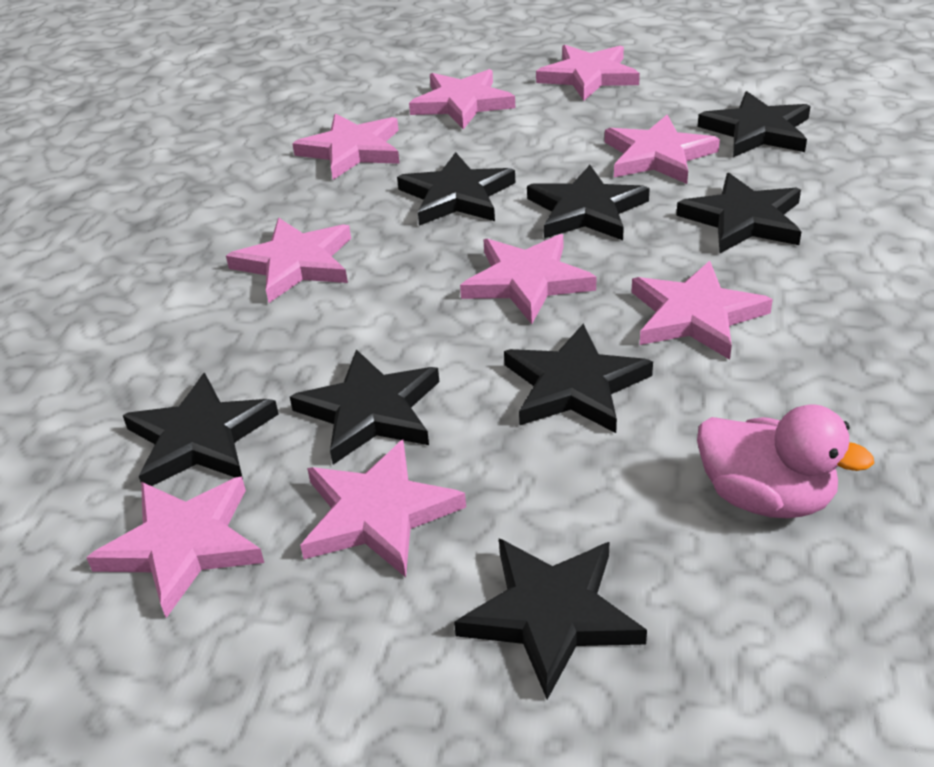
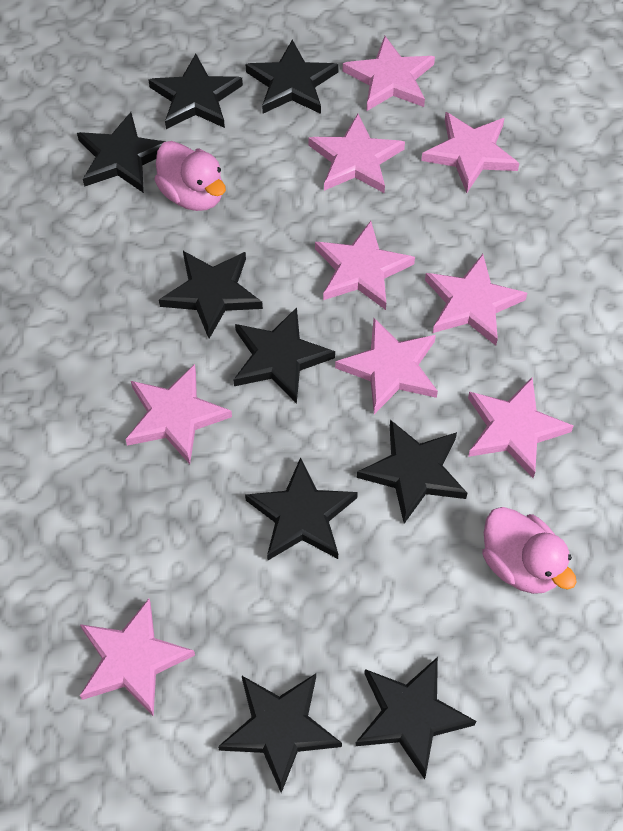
black star: 8 -> 9
pink duck: 1 -> 2

